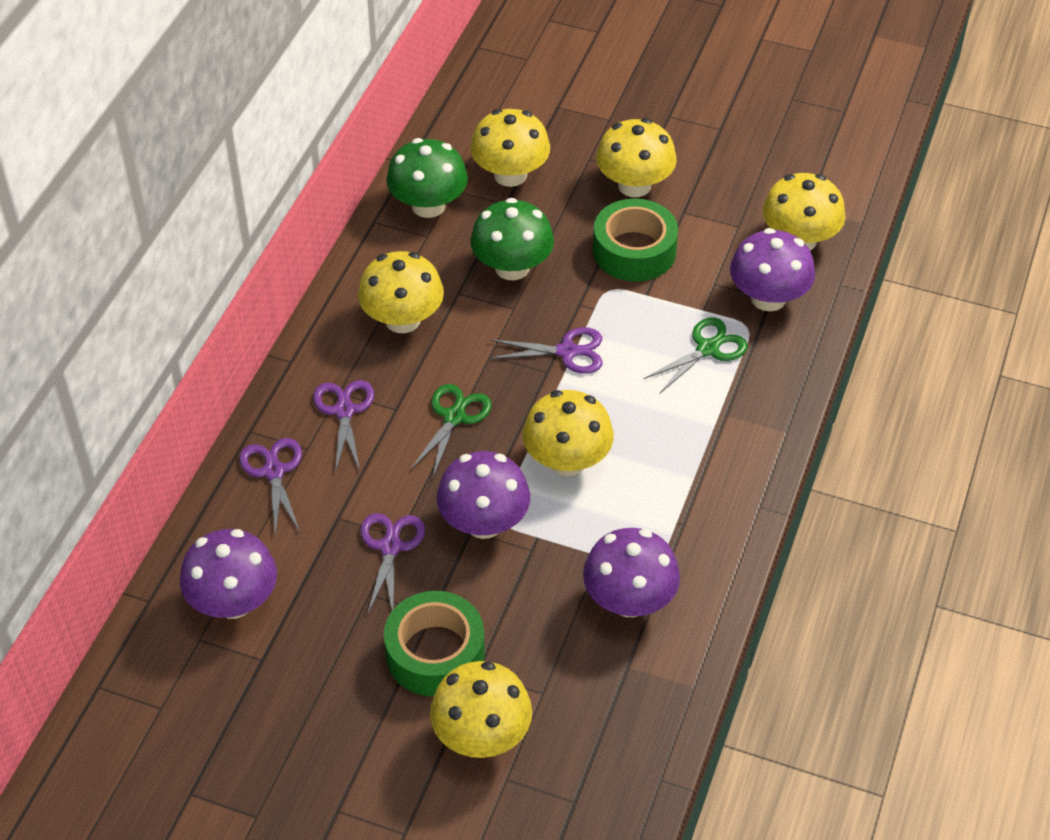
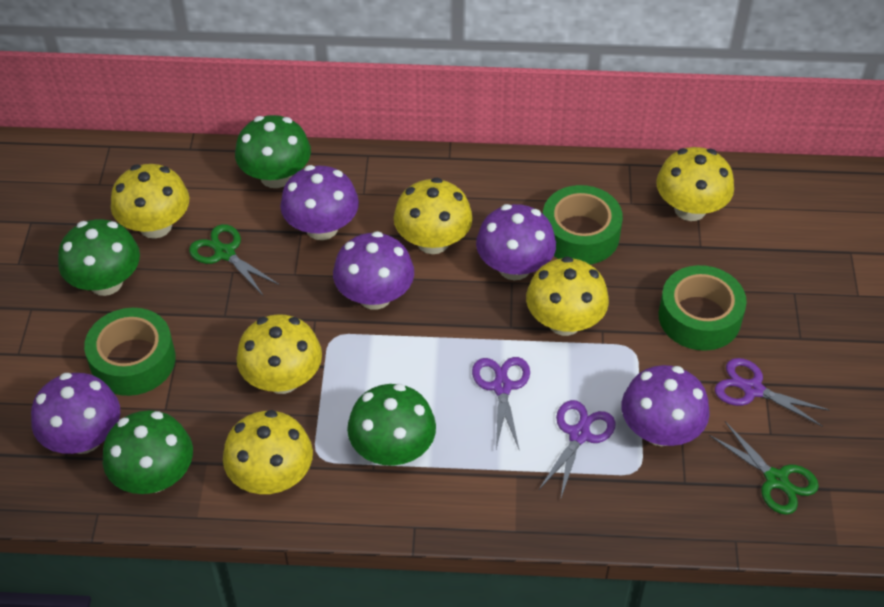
green mushroom: 2 -> 4
green tape: 2 -> 3
purple mushroom: 4 -> 5
purple scissors: 4 -> 3

